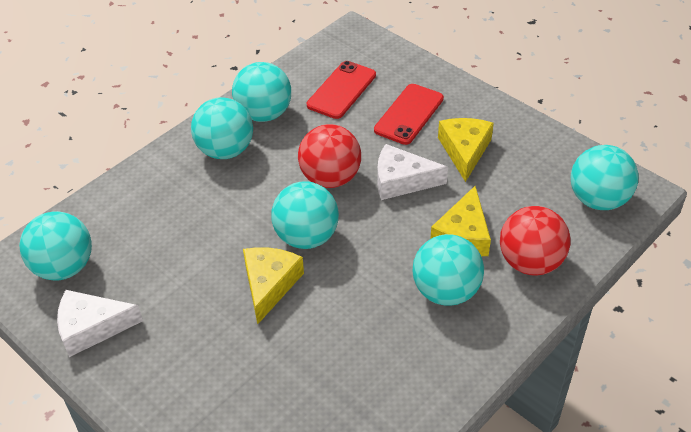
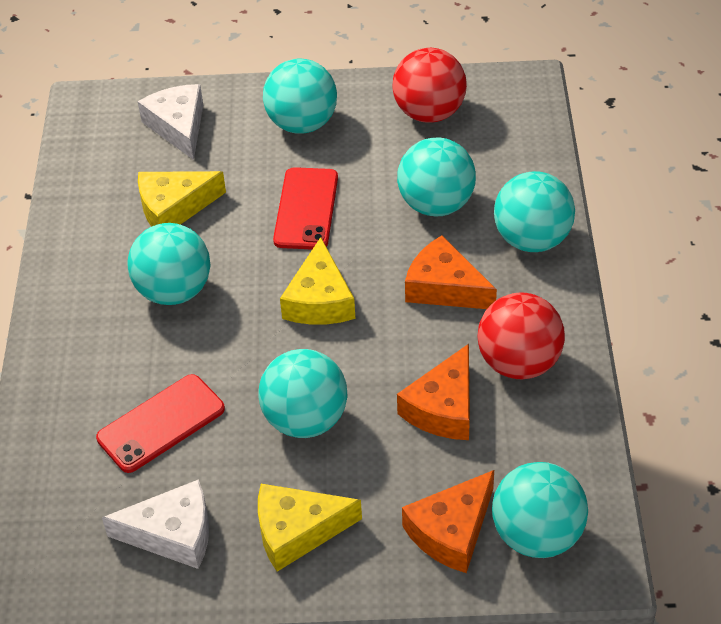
orange cheese: 0 -> 3

